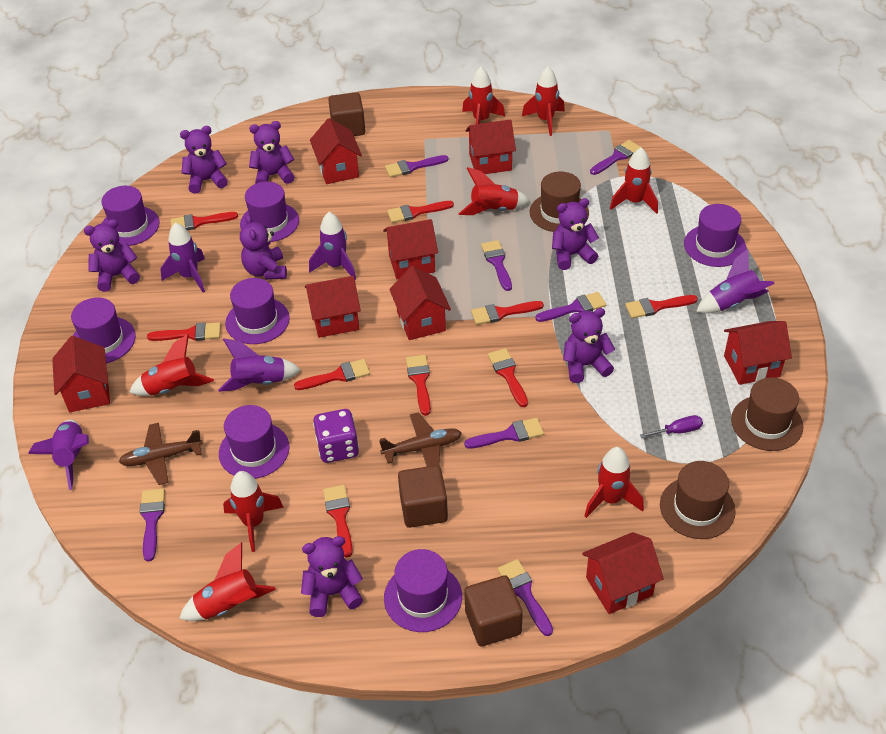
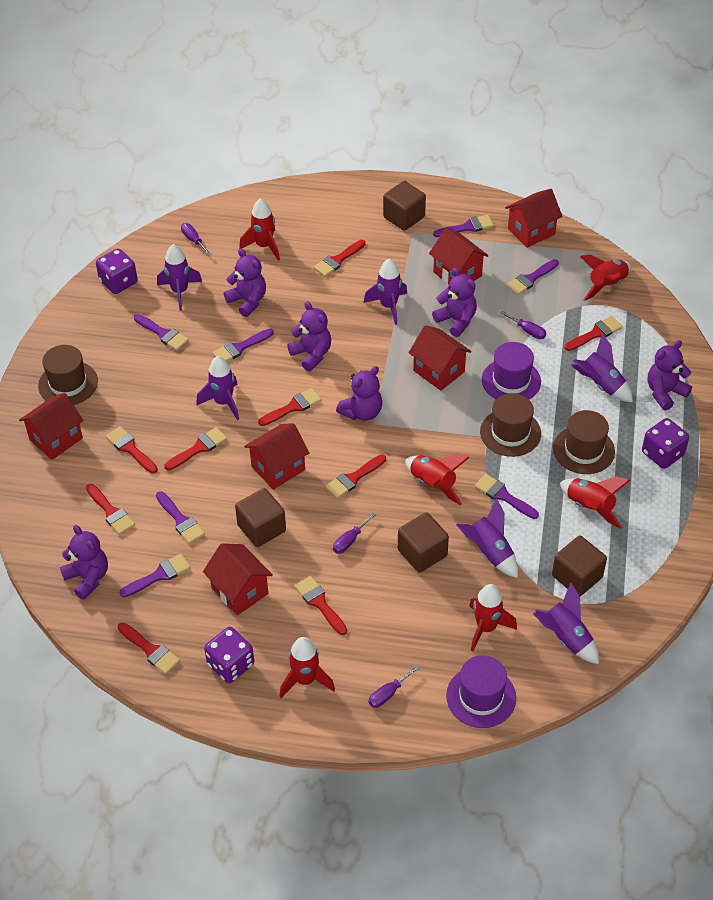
brown cube: 3 -> 4
brown plane: 2 -> 0
purple dice: 1 -> 3
purple hat: 7 -> 2
purple rocket: 5 -> 6
purple screwdriver: 1 -> 4
purple teddy bear: 7 -> 6
red house: 8 -> 6
red rocket: 8 -> 6

